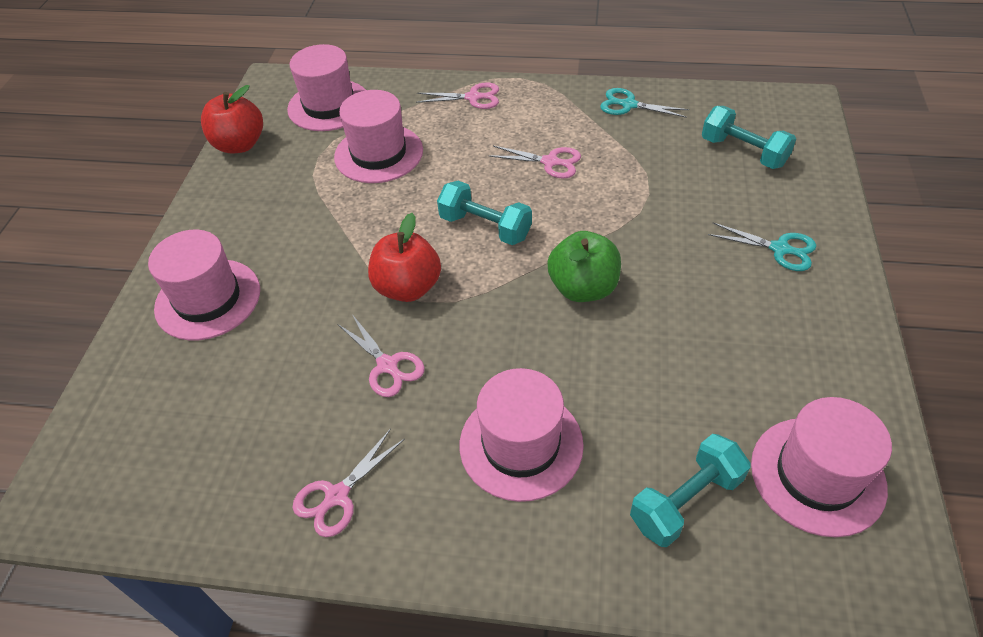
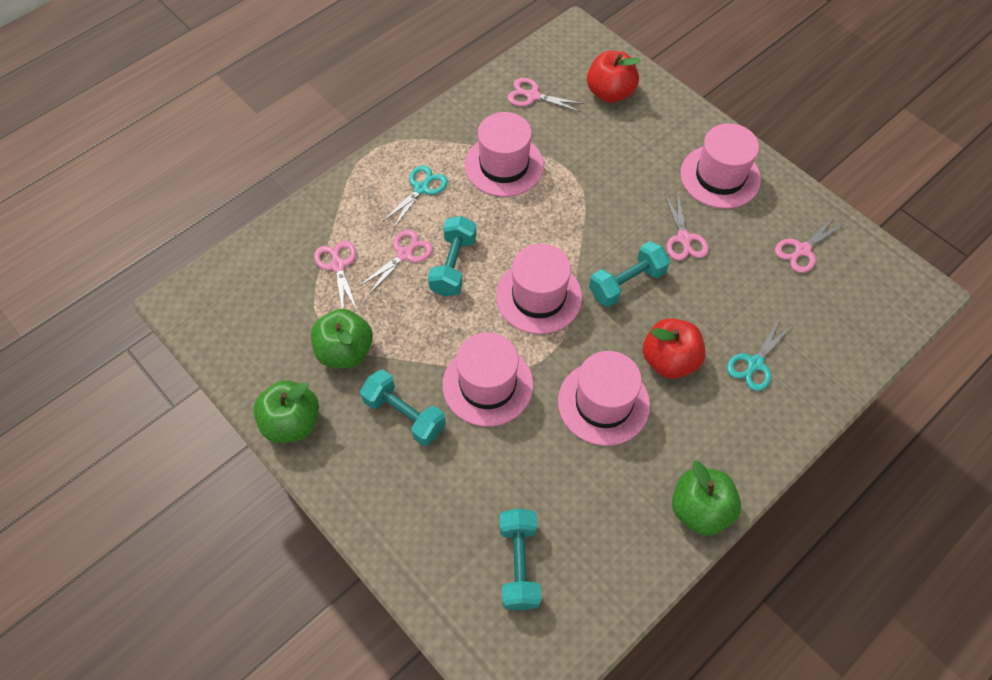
green apple: 1 -> 3
pink scissors: 4 -> 5
turquoise dumbbell: 3 -> 4

